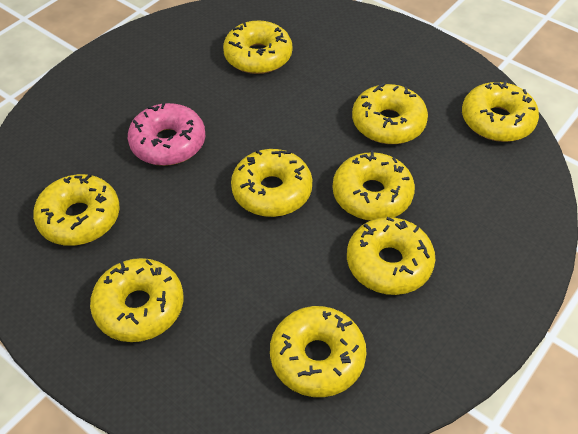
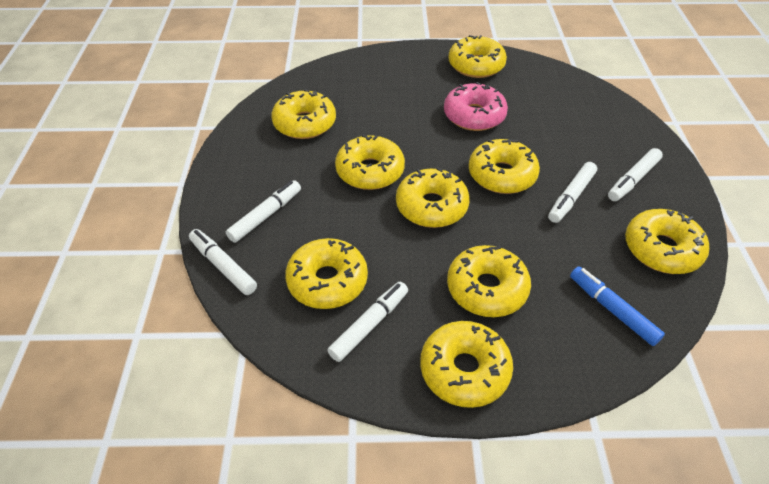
blue marker: 0 -> 1
white marker: 0 -> 5

